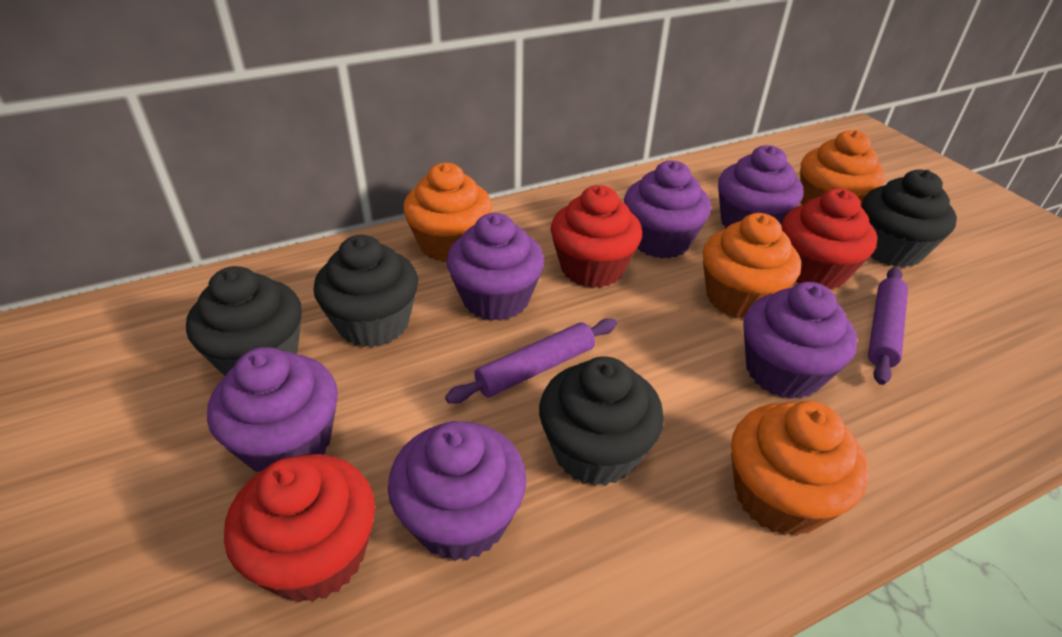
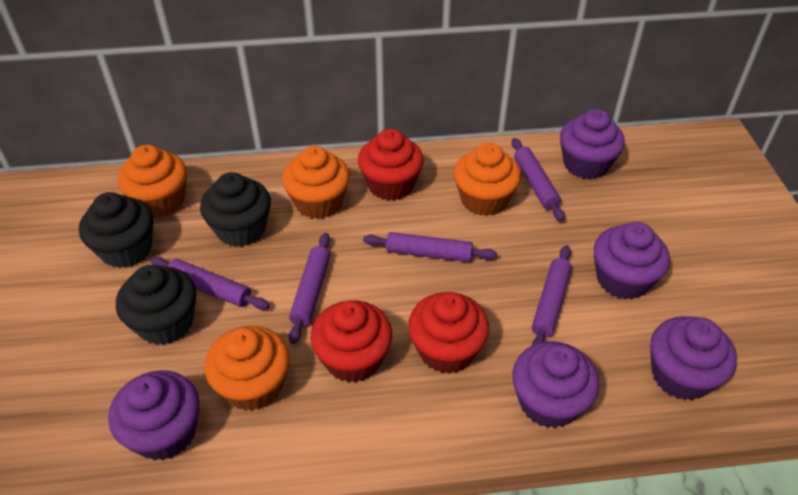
black cupcake: 4 -> 3
purple cupcake: 6 -> 5
purple rolling pin: 2 -> 5

